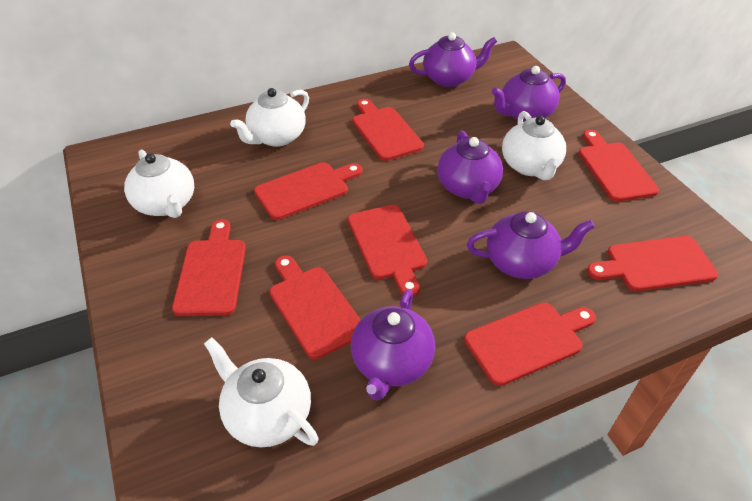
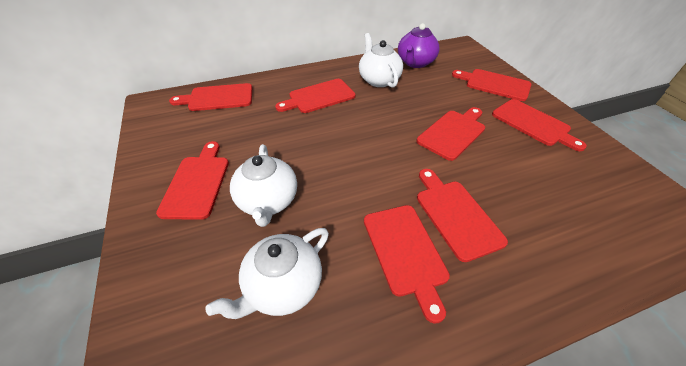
purple teapot: 5 -> 1
white teapot: 4 -> 3

